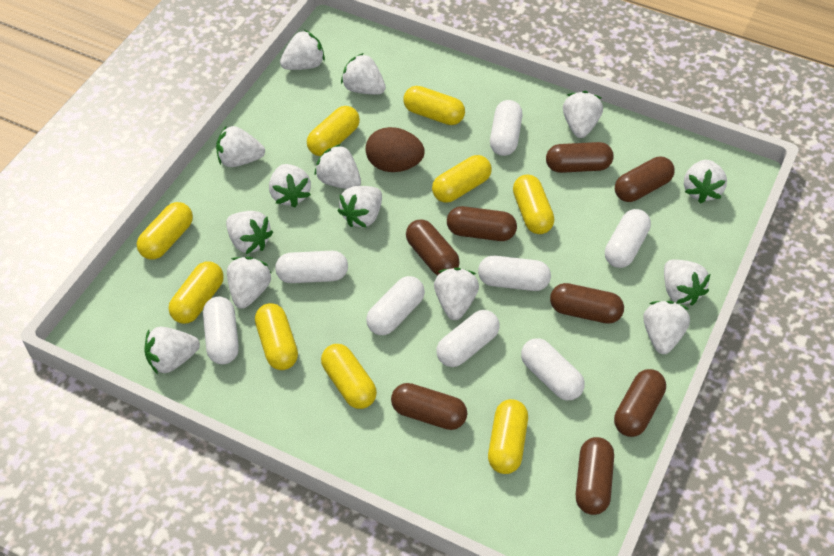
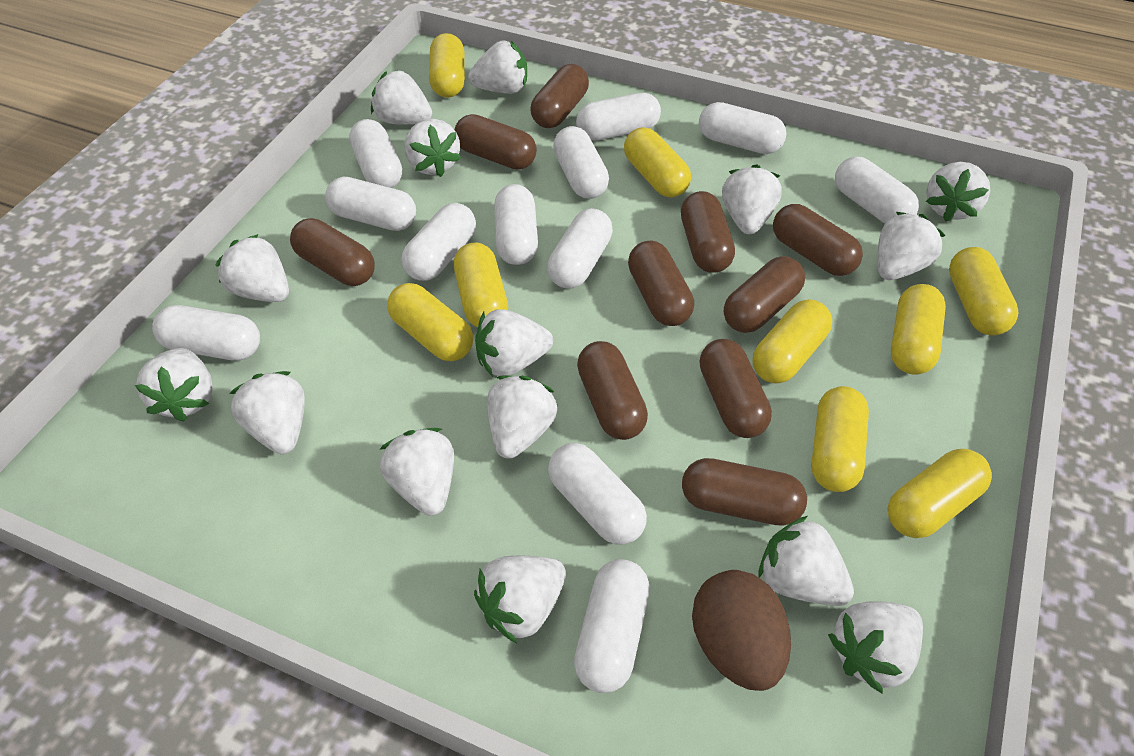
brown capsule: 8 -> 10
white capsule: 8 -> 12
white strawberry: 14 -> 15

